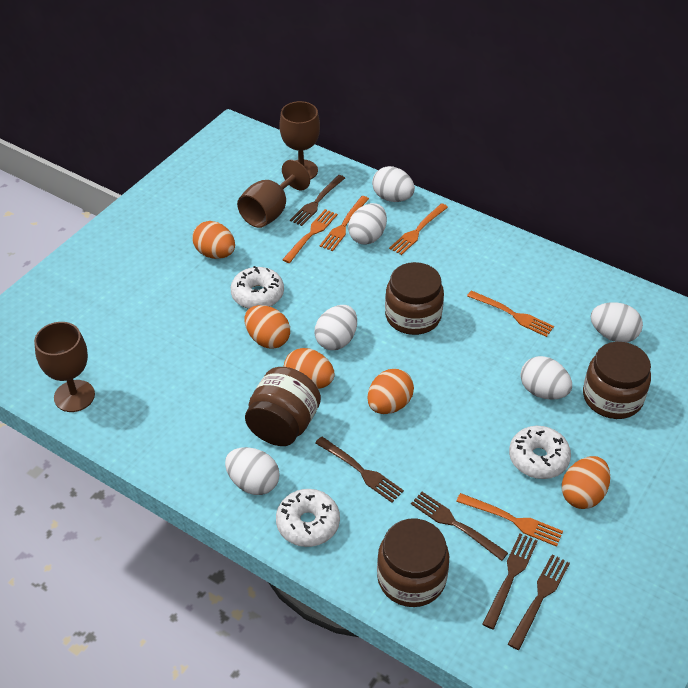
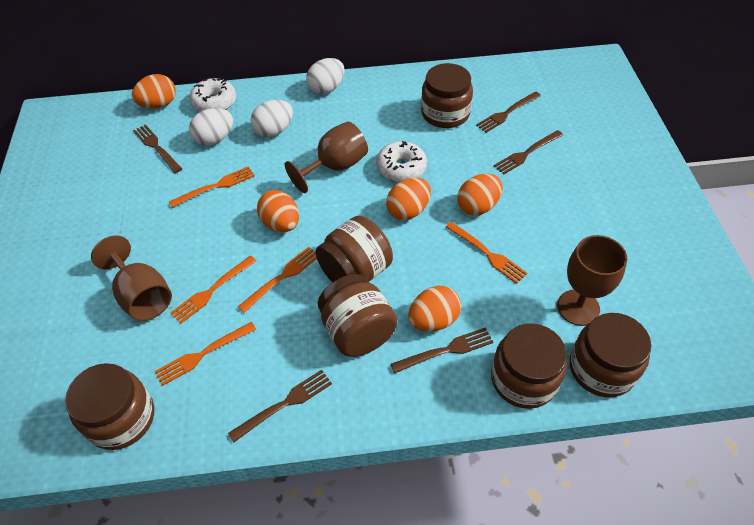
brown jar: 4 -> 6
white donut: 3 -> 2
white egg: 6 -> 3

